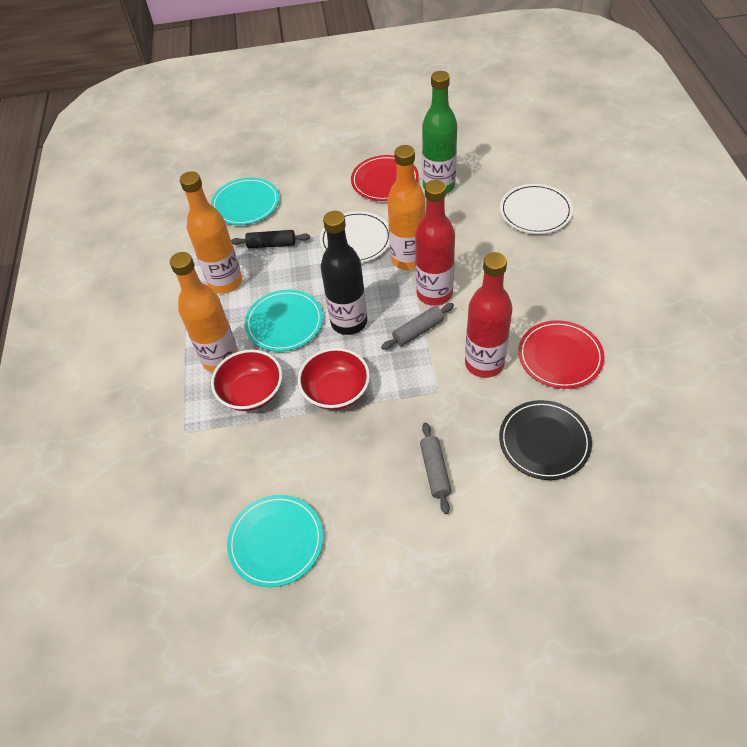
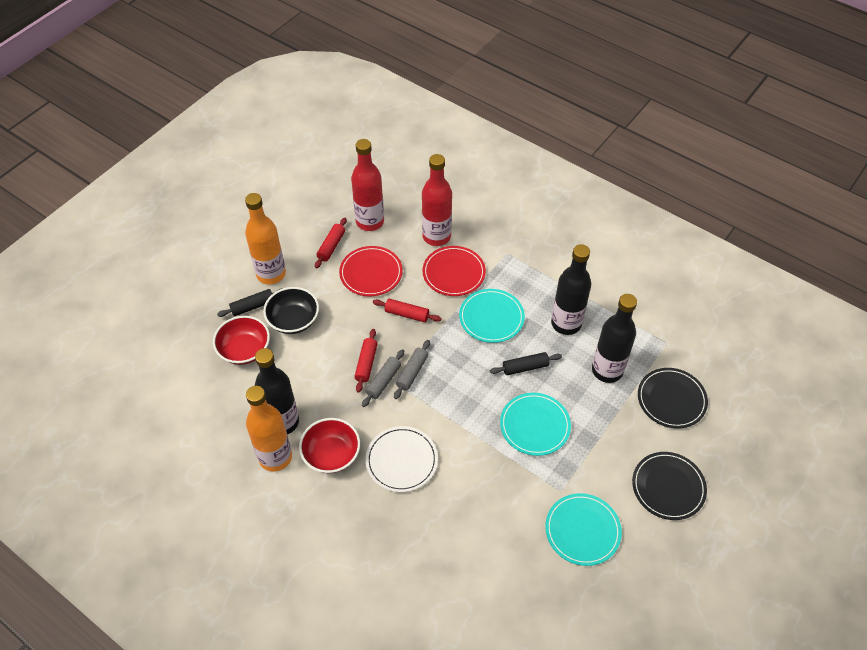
black bottle: 1 -> 3
black bowl: 0 -> 1
black plate: 1 -> 2
black rolling pin: 1 -> 2
green bottle: 1 -> 0
orange bottle: 3 -> 2
red rolling pin: 0 -> 3
white plate: 2 -> 1

